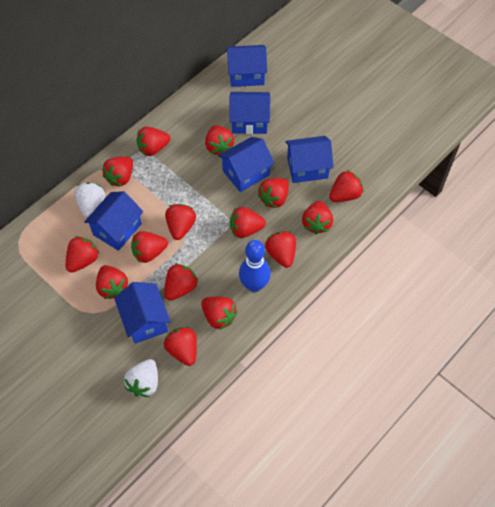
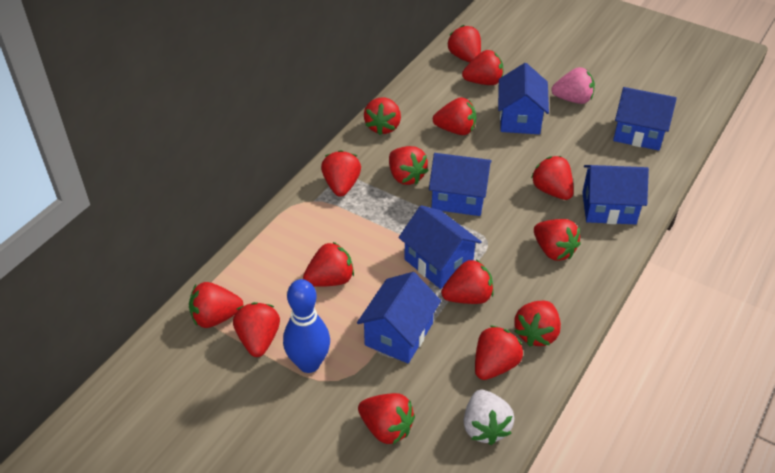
pink strawberry: 0 -> 1
white strawberry: 2 -> 1

